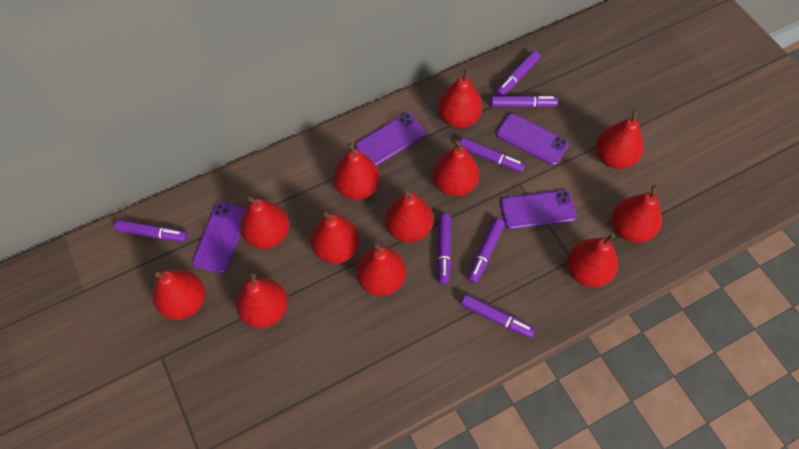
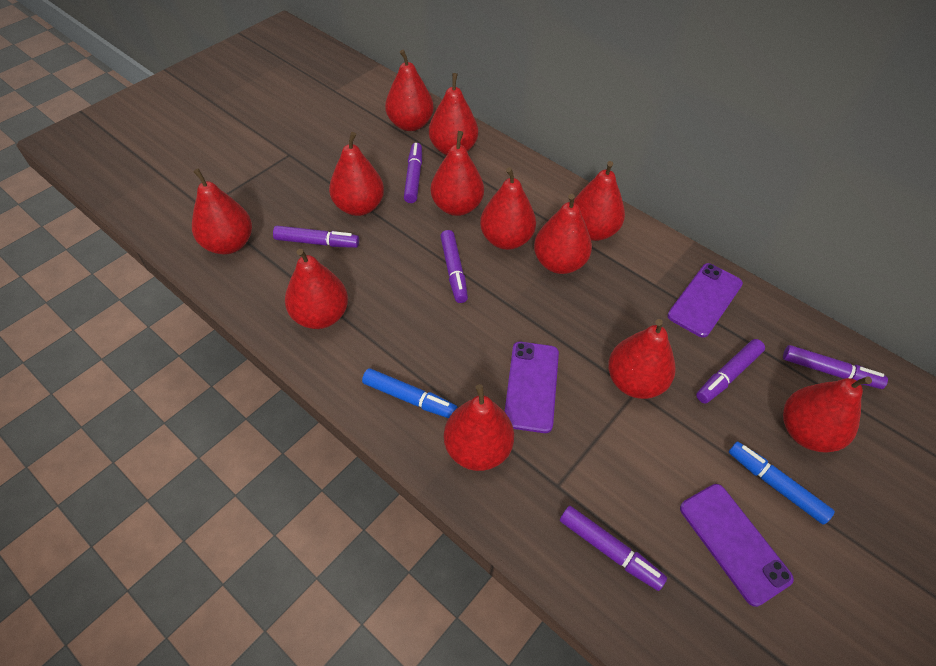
blue marker: 0 -> 2
purple marker: 7 -> 6
purple phone: 4 -> 3

